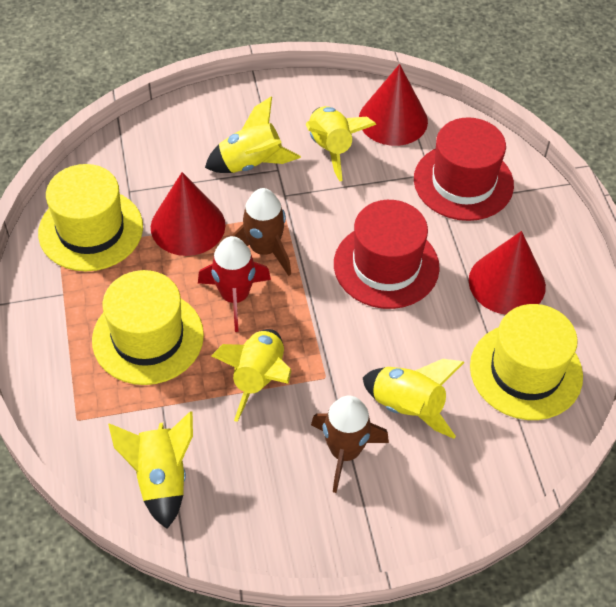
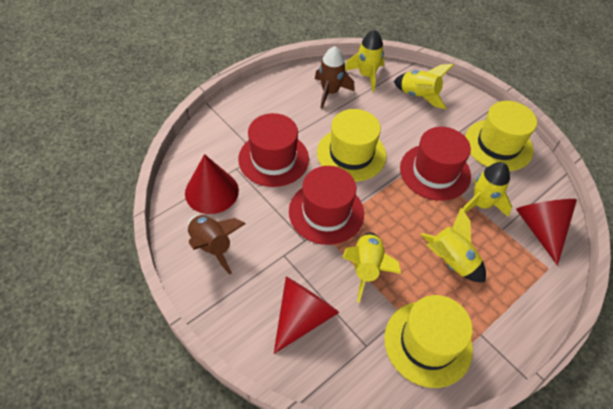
red hat: 2 -> 3
red rocket: 1 -> 0

